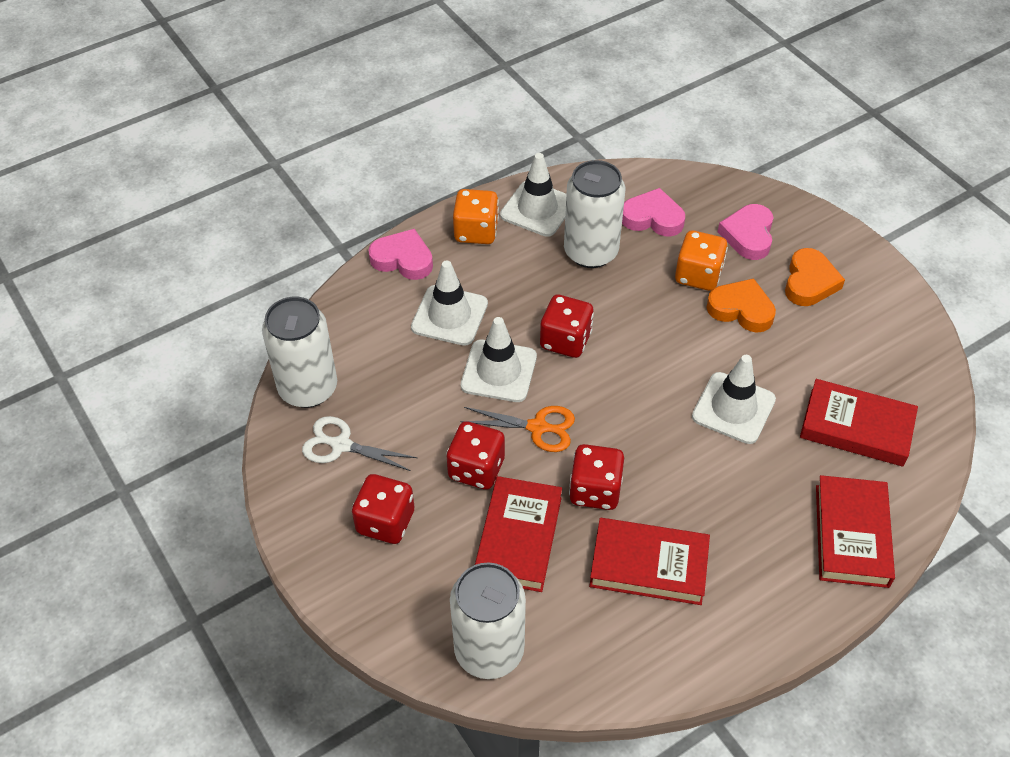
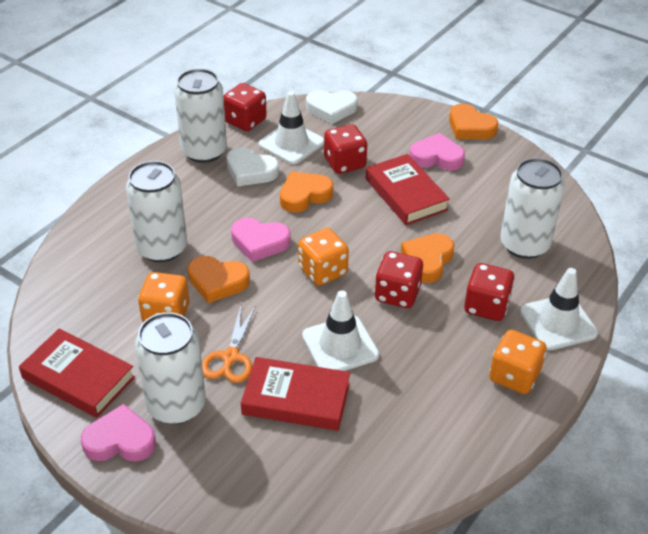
orange dice: 2 -> 3
orange heart: 2 -> 4
red book: 4 -> 3
white can: 3 -> 4
white heart: 0 -> 2
white scissors: 1 -> 0
white traffic cone: 4 -> 3

